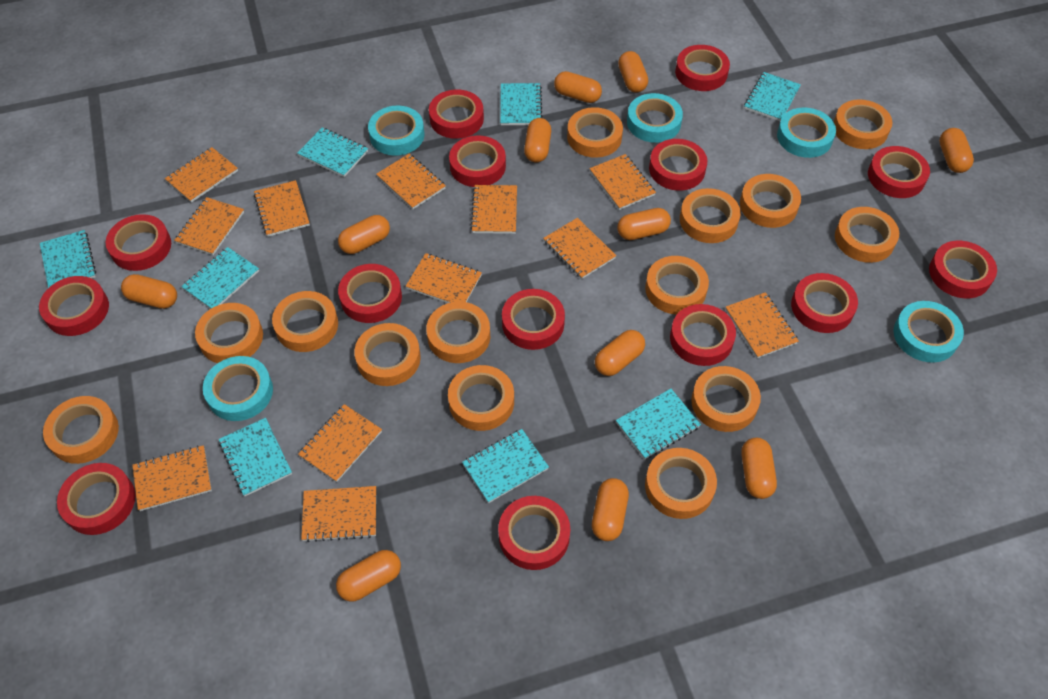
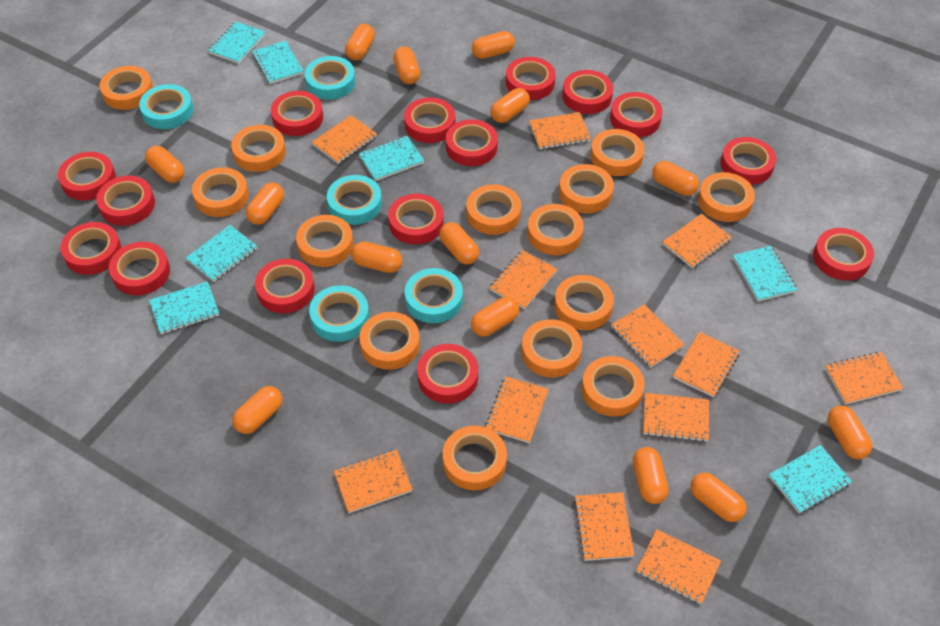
orange capsule: 11 -> 14
red tape: 14 -> 15
turquoise notebook: 8 -> 7

